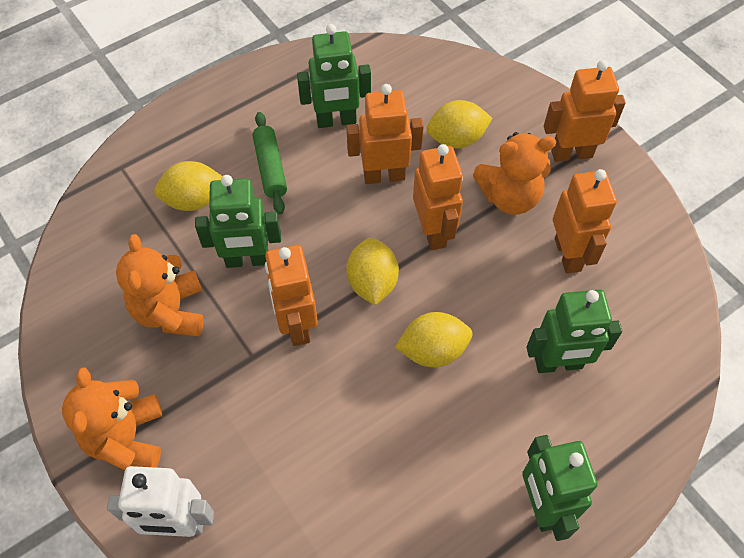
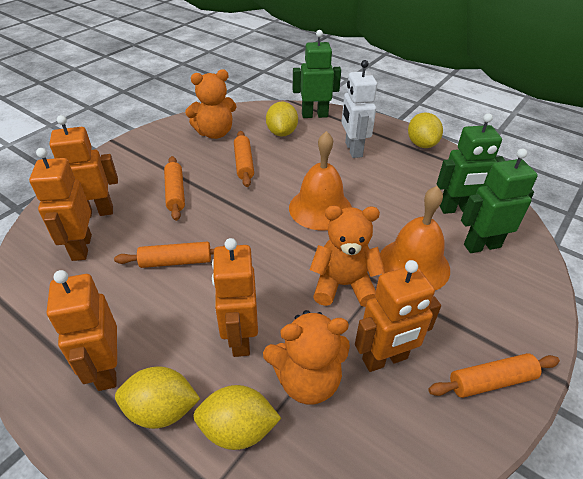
green robot: 4 -> 3
green rolling pin: 1 -> 0
orange bell: 0 -> 2
orange rolling pin: 0 -> 4

